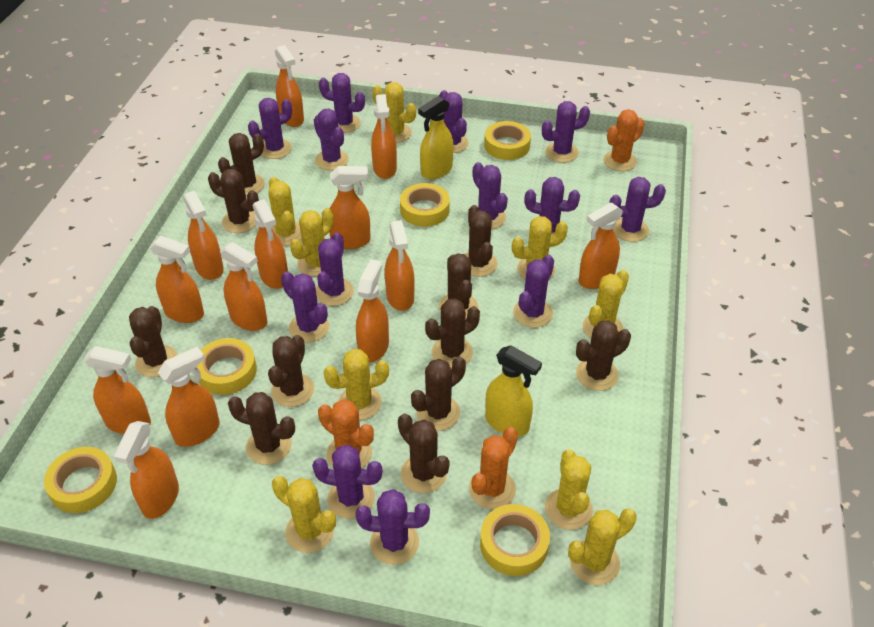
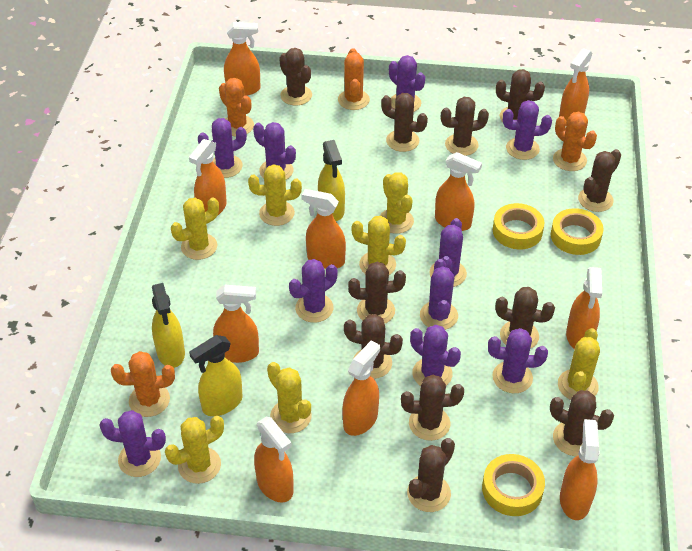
orange cactus: 3 -> 4
orange spray bottle: 13 -> 10
purple cactus: 13 -> 10
yellow cactus: 9 -> 7
yellow spray bottle: 2 -> 3
yellow tape: 5 -> 3

